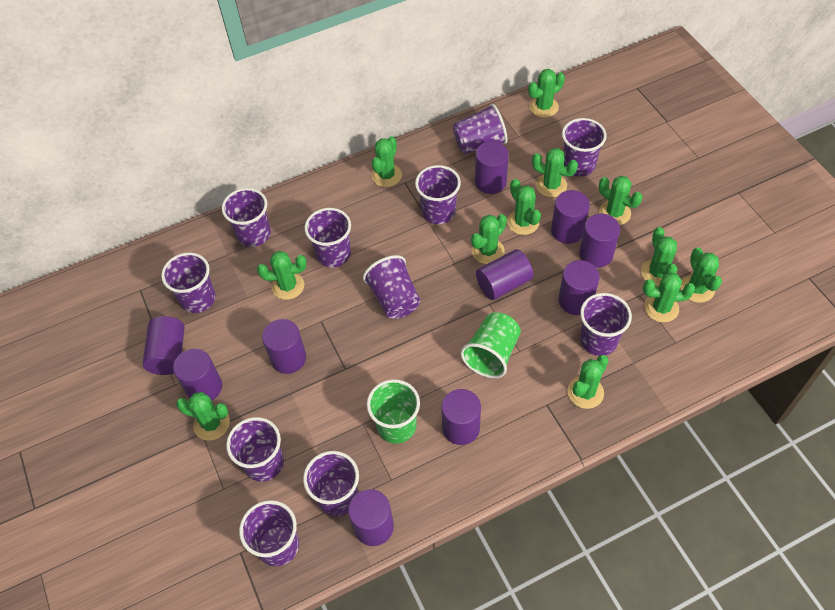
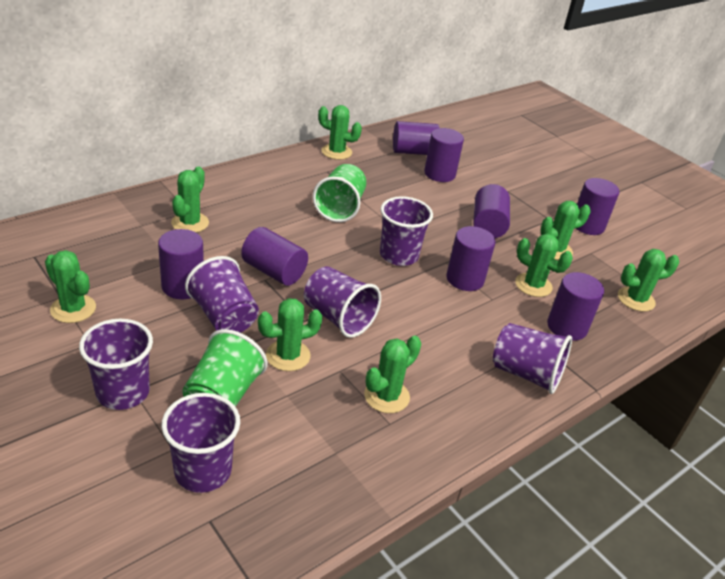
green cactus: 12 -> 8
purple cup: 11 -> 6
purple cylinder: 10 -> 8

